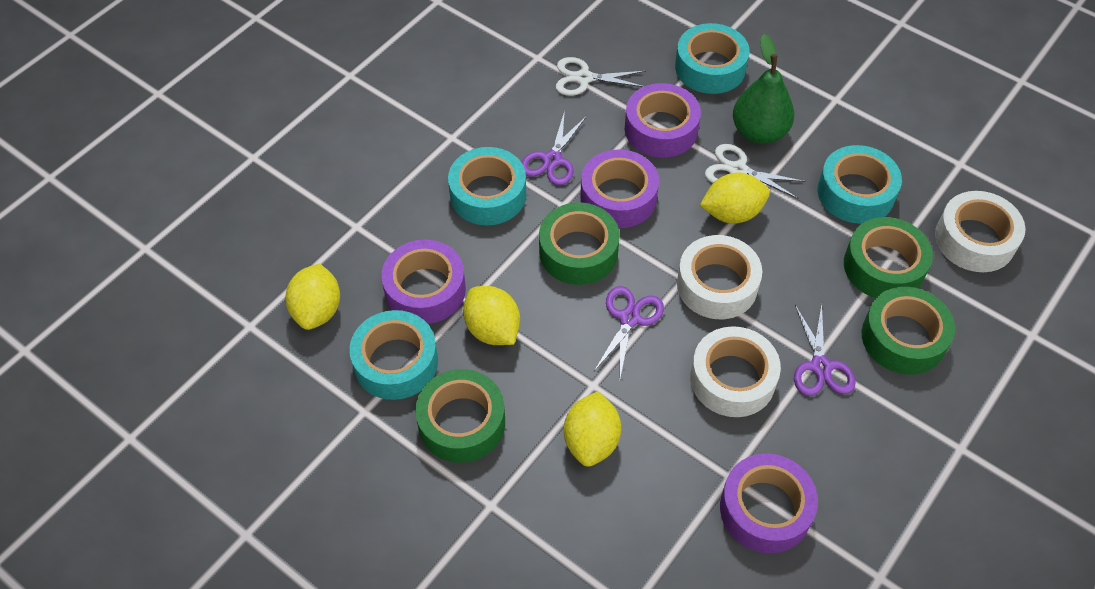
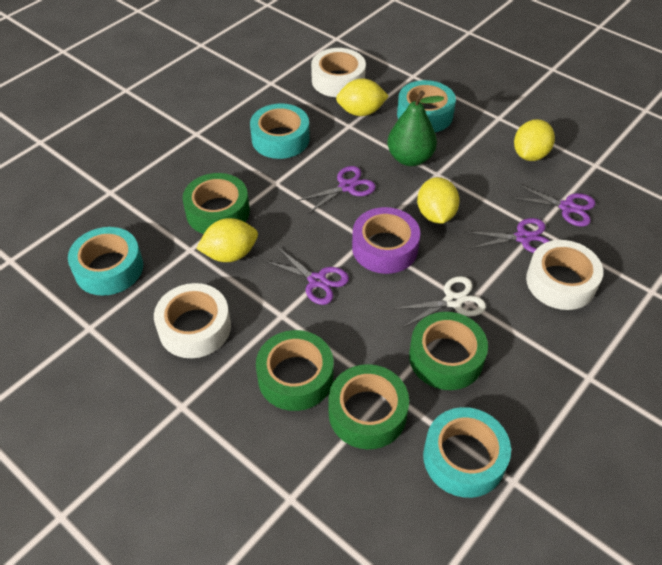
purple scissors: 3 -> 4
purple tape: 4 -> 1
white scissors: 2 -> 1

